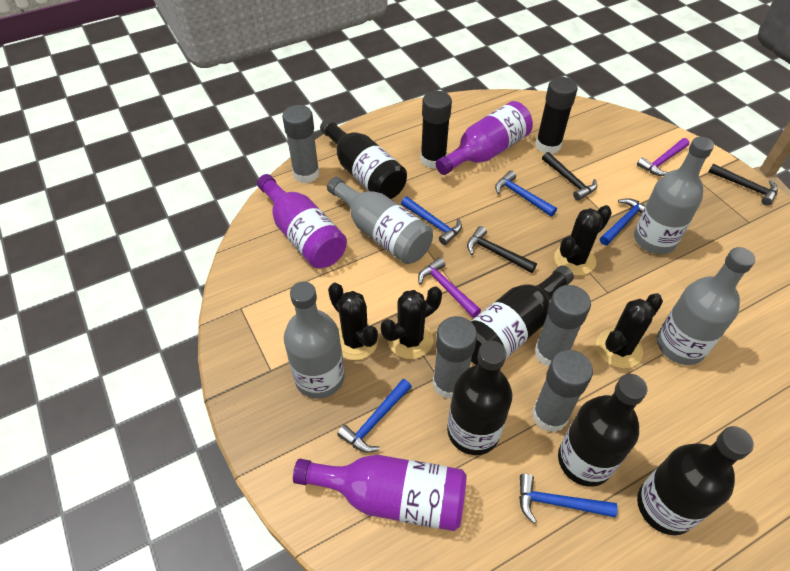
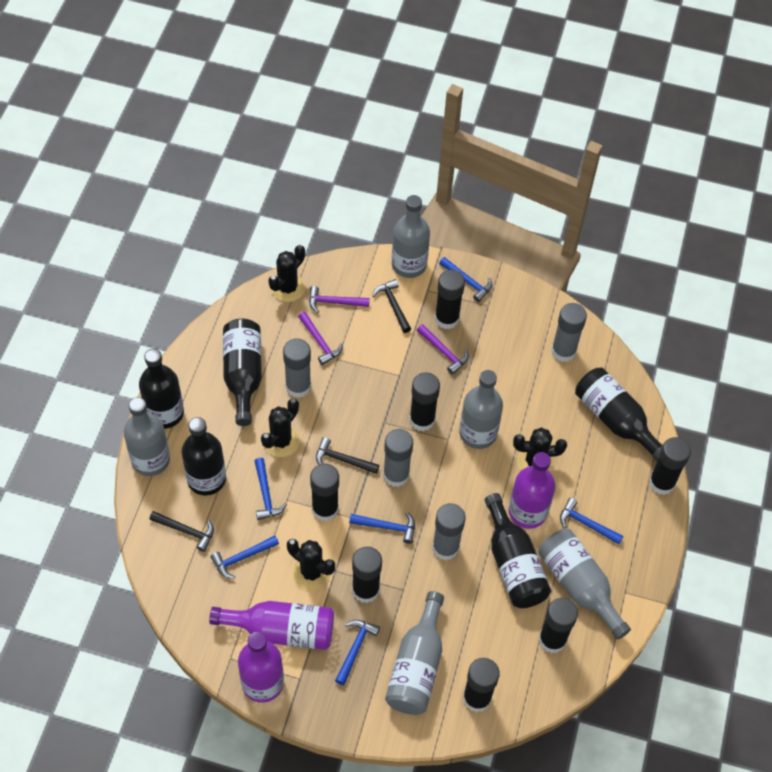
black glue stick: 2 -> 7
blue hammer: 5 -> 6
grey bottle: 4 -> 5
purple hammer: 2 -> 3

